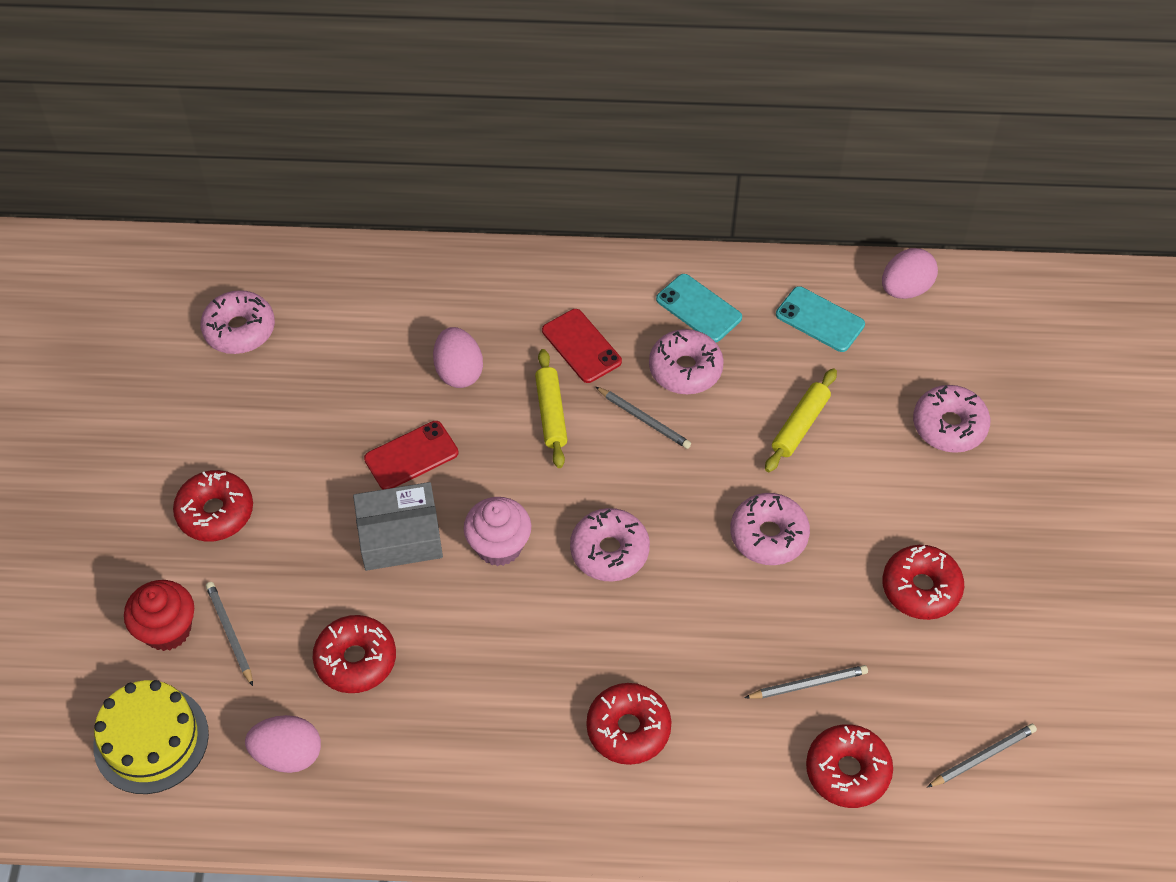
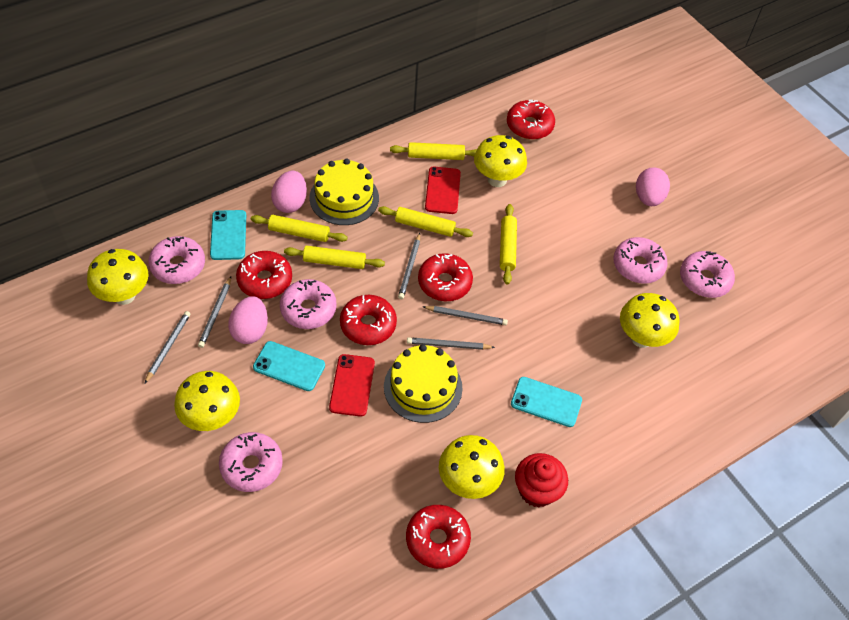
grey box: 1 -> 0
grey pencil: 4 -> 5
pink cupcake: 1 -> 0
turquoise phone: 2 -> 3
yellow cake: 1 -> 2
yellow mushroom: 0 -> 5
yellow rolling pin: 2 -> 5

